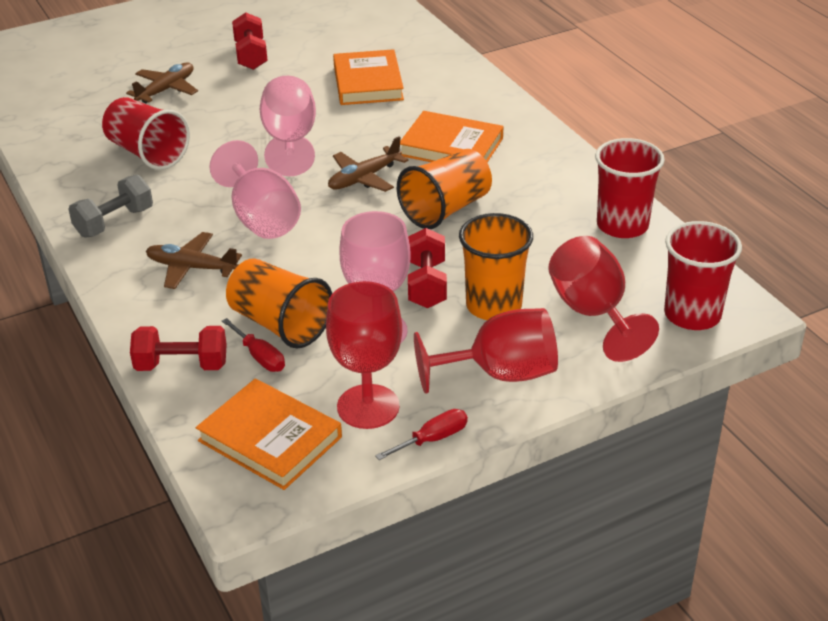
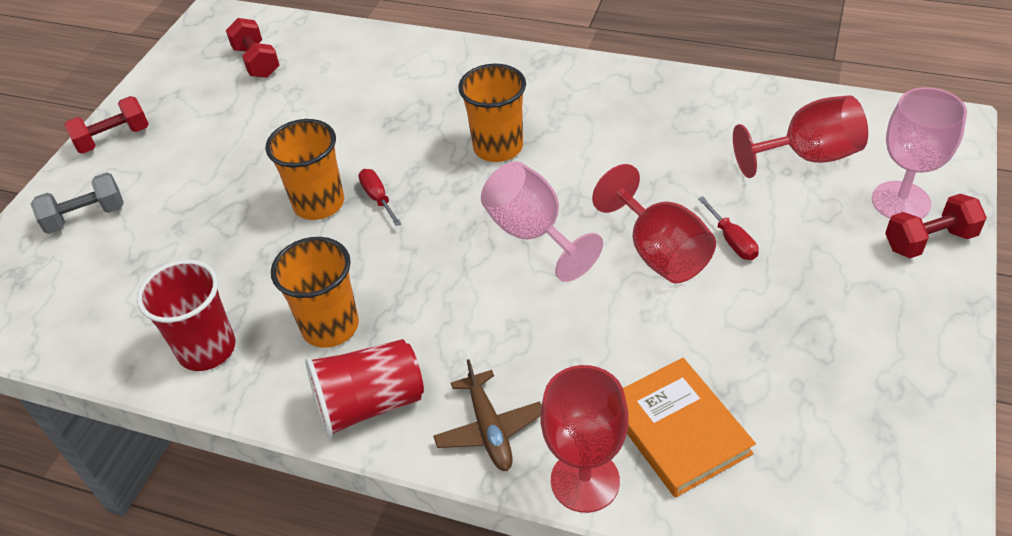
brown plane: 3 -> 1
orange book: 3 -> 1
pink goblet: 3 -> 2
red cup: 3 -> 2

